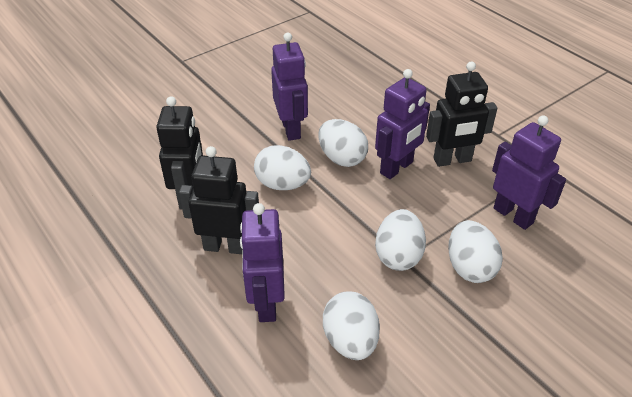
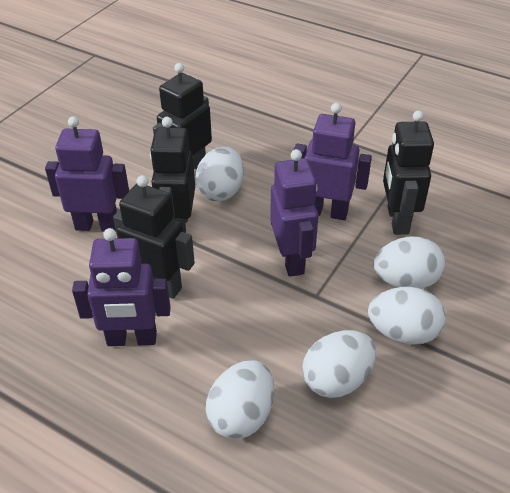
black robot: 3 -> 4

